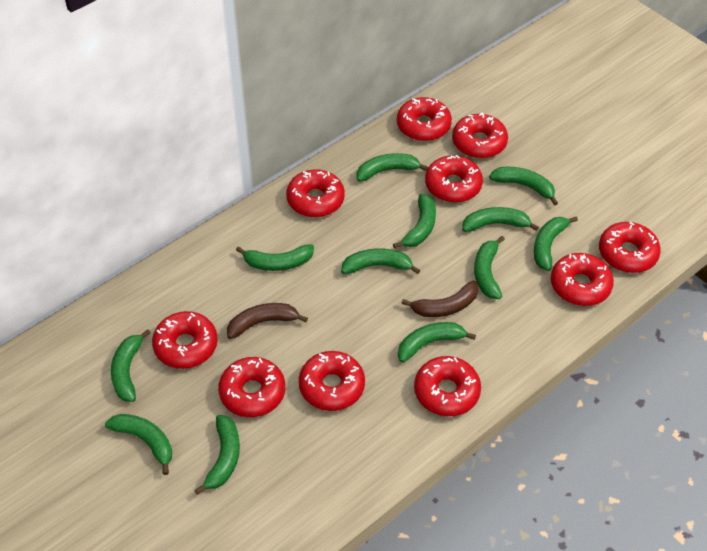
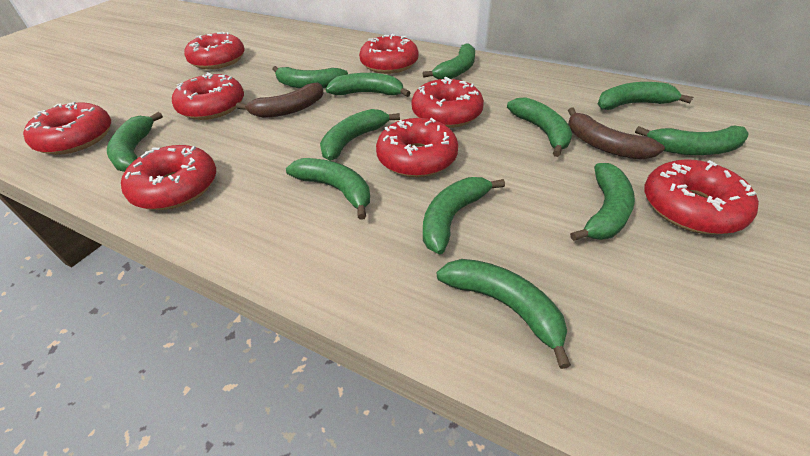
red donut: 10 -> 8

